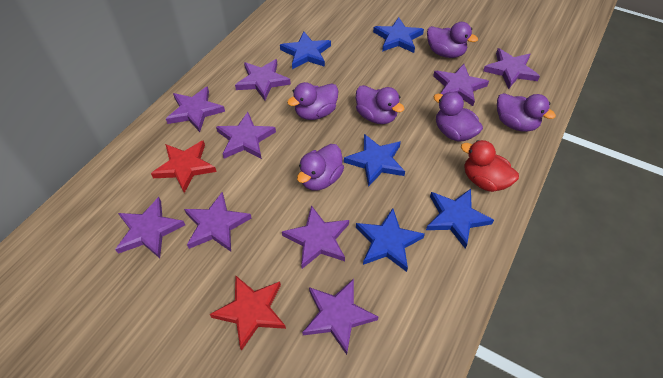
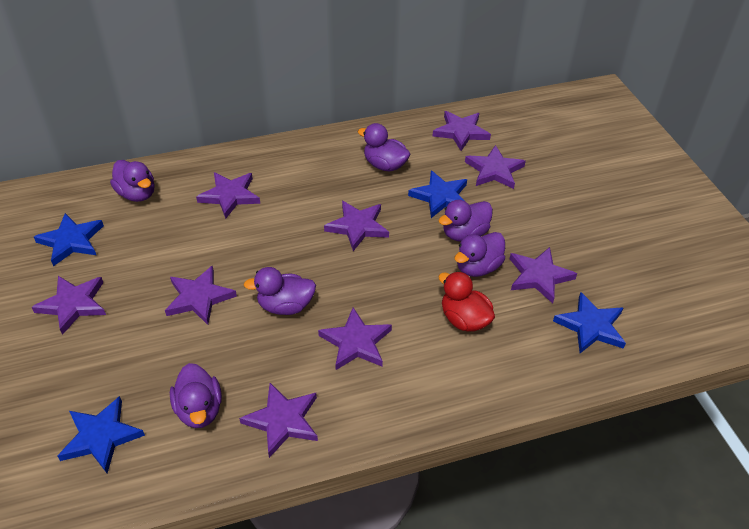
blue star: 5 -> 4
red star: 2 -> 0

